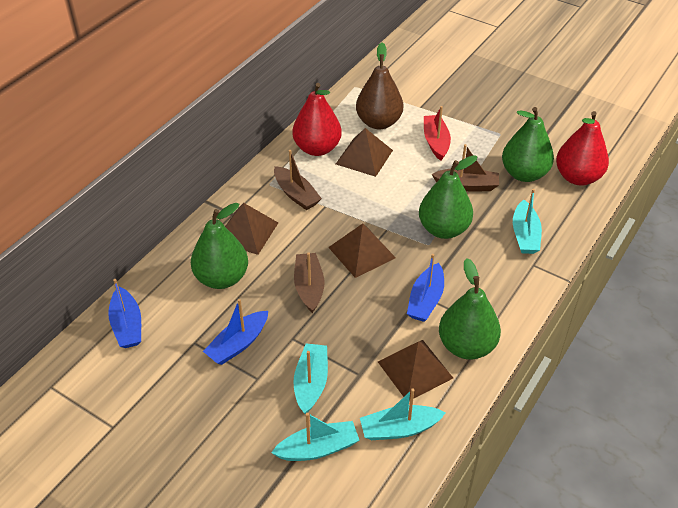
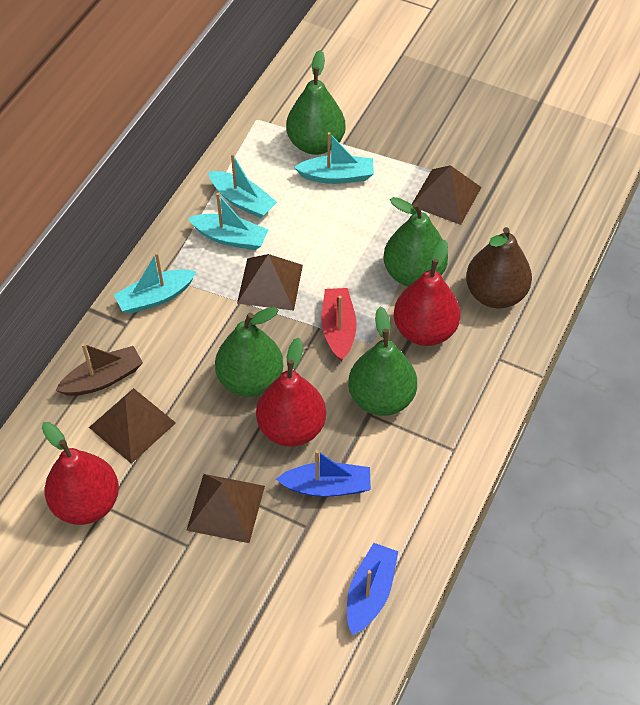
blue boat: 3 -> 2
brown boat: 3 -> 1
red pear: 2 -> 3

